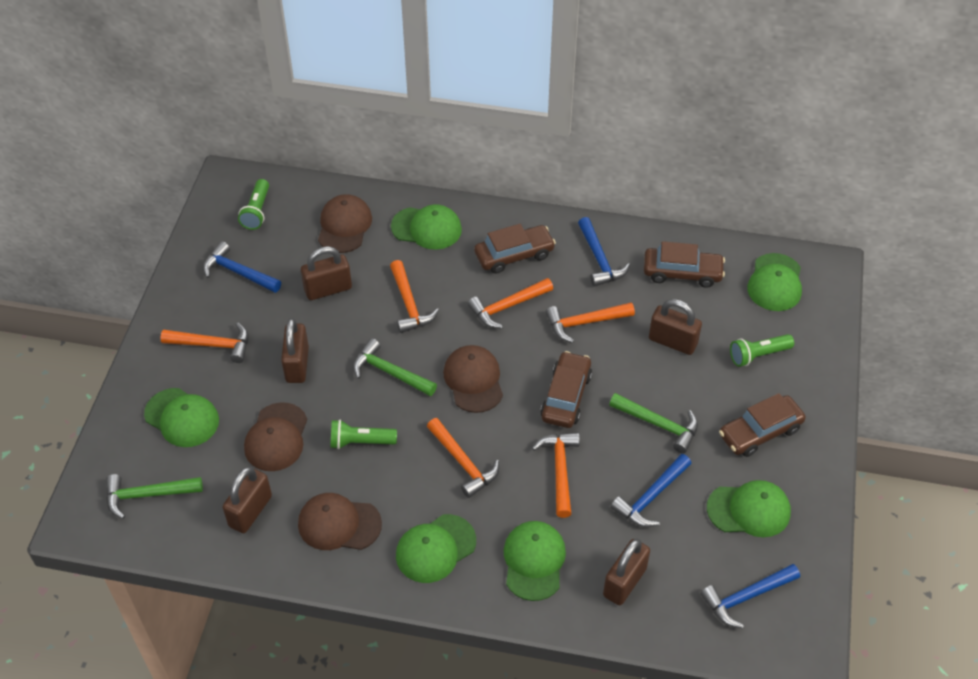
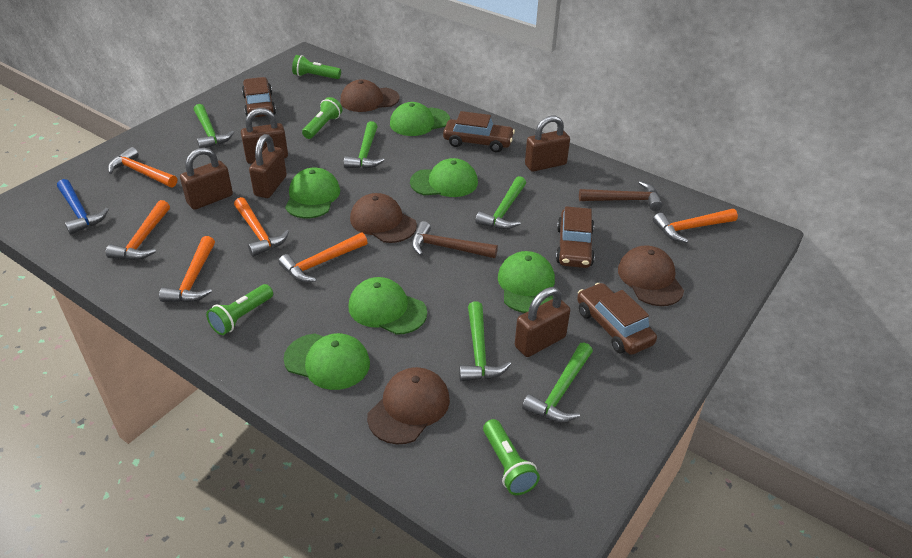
blue hammer: 4 -> 1
brown hammer: 0 -> 2
green flashlight: 3 -> 4
green hammer: 3 -> 5

